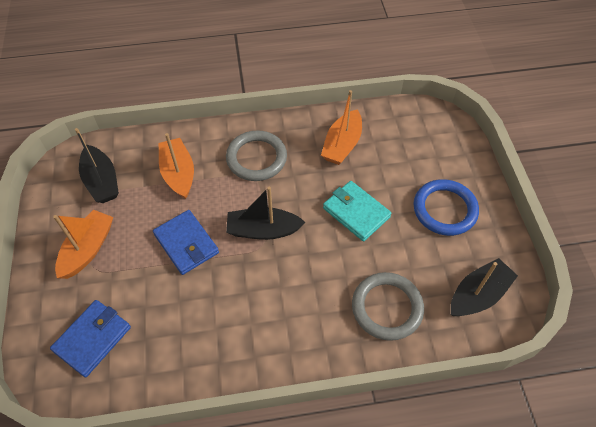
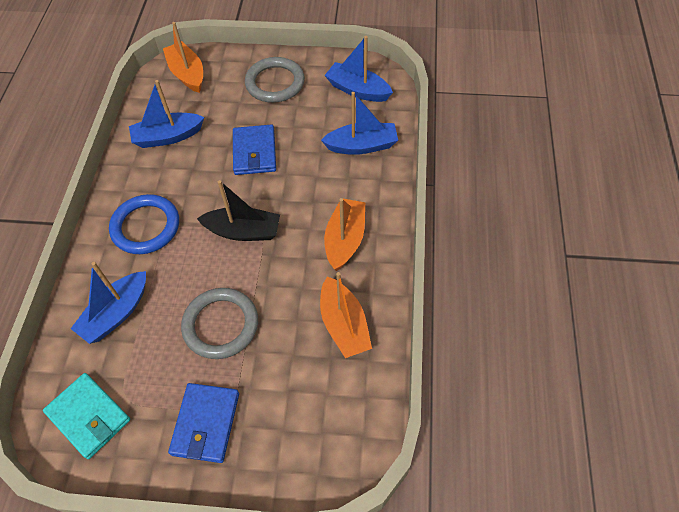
black boat: 3 -> 1
blue boat: 0 -> 4

